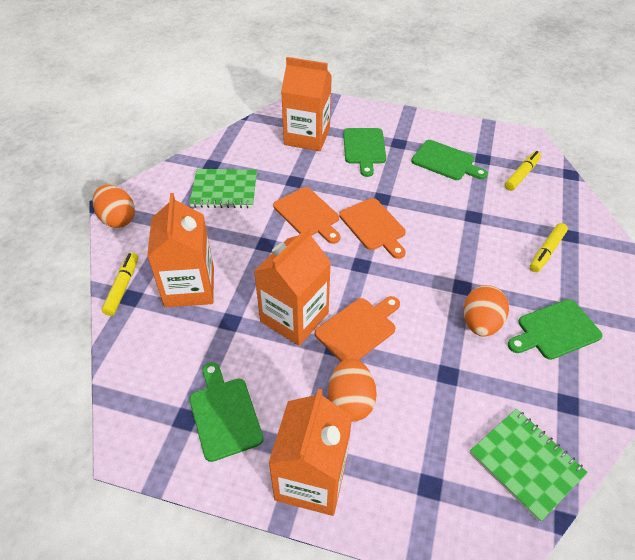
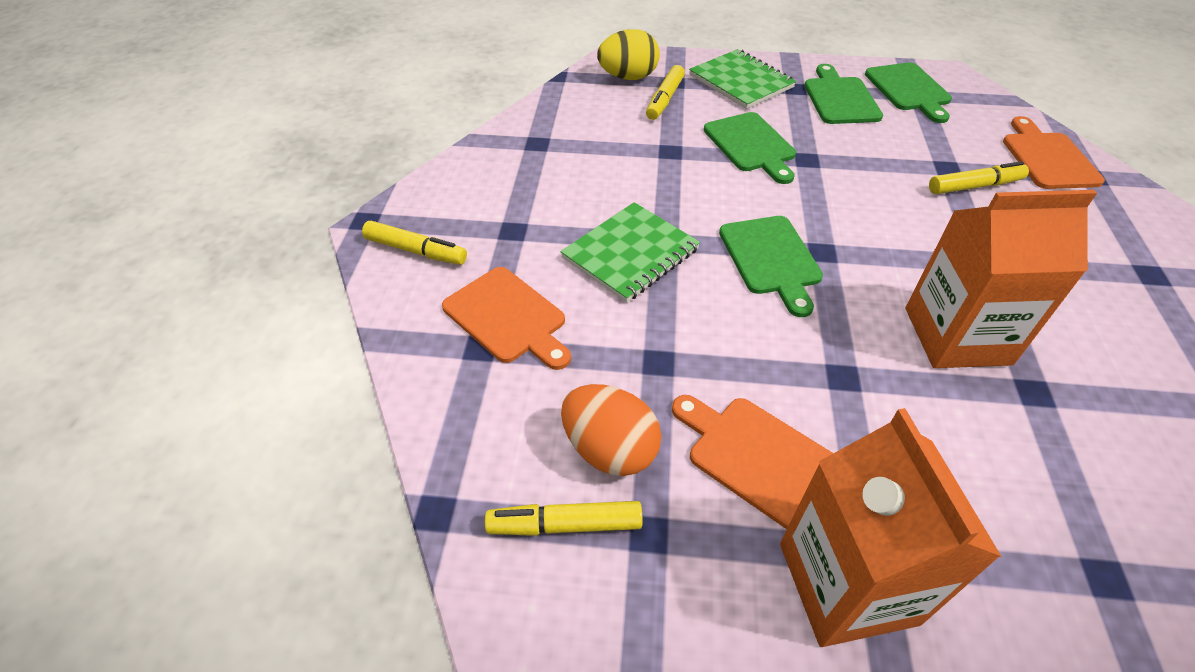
orange carton: 4 -> 2
orange egg: 3 -> 1
yellow egg: 0 -> 1
yellow marker: 3 -> 4

